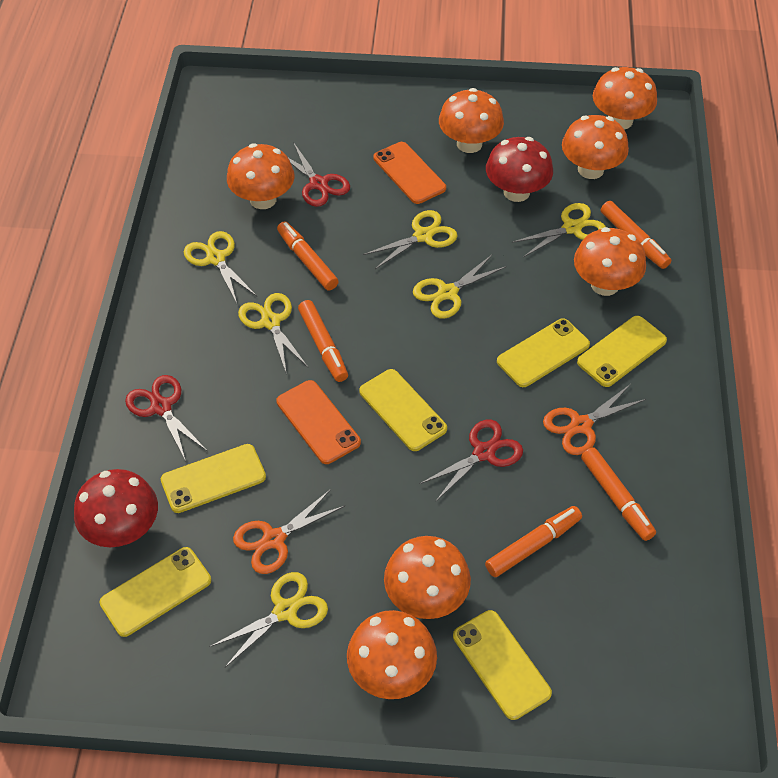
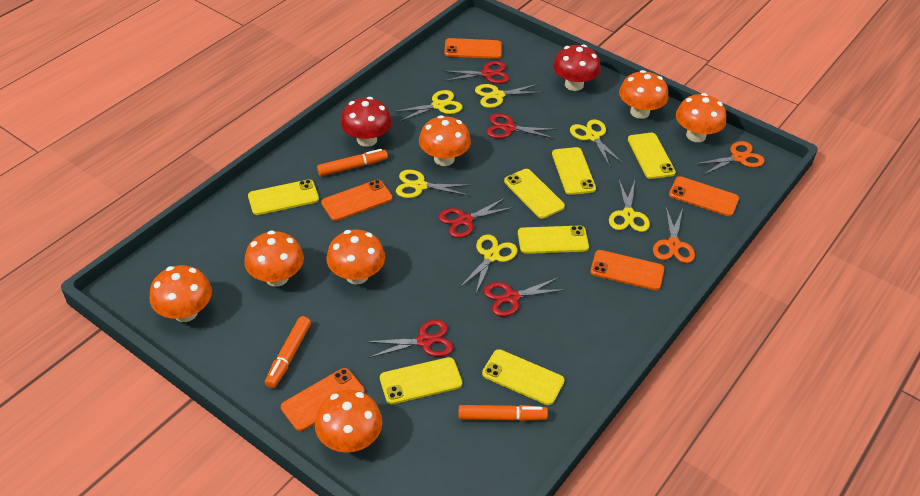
orange marker: 5 -> 3
orange phone: 2 -> 5
red scissors: 3 -> 5
yellow phone: 6 -> 7

